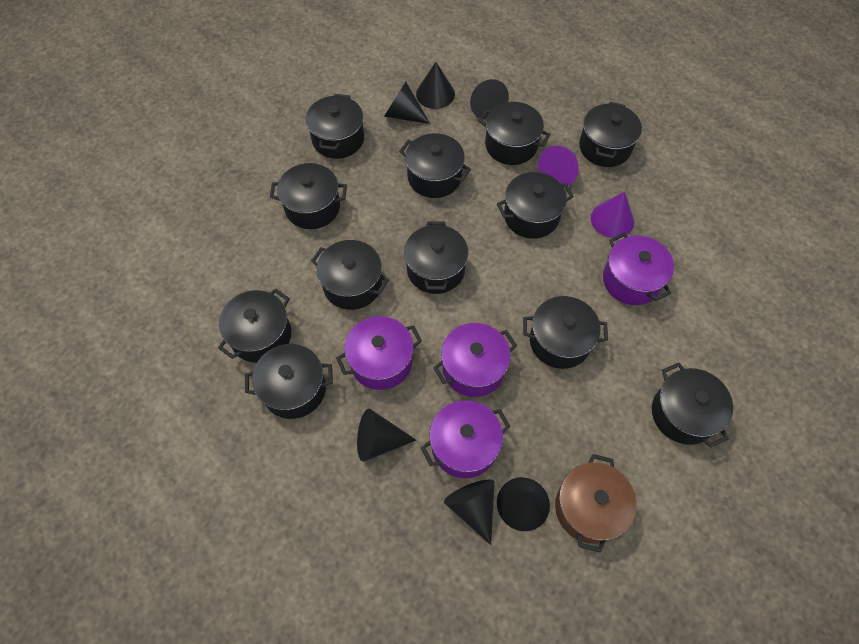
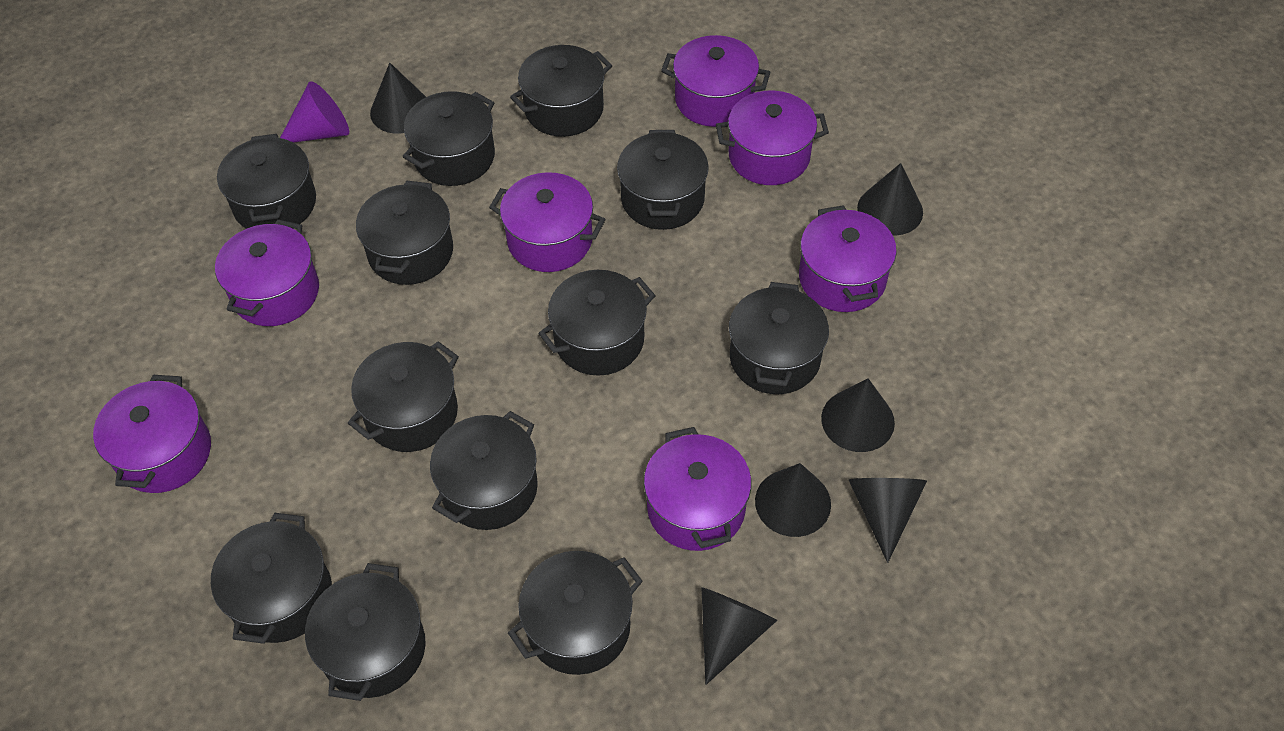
brown pot: 1 -> 0
purple cone: 2 -> 1
purple pot: 4 -> 7

